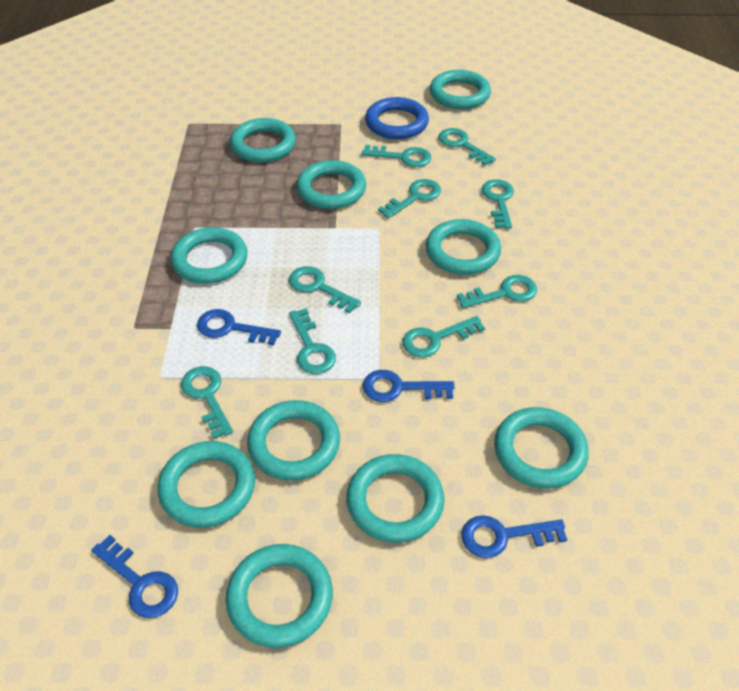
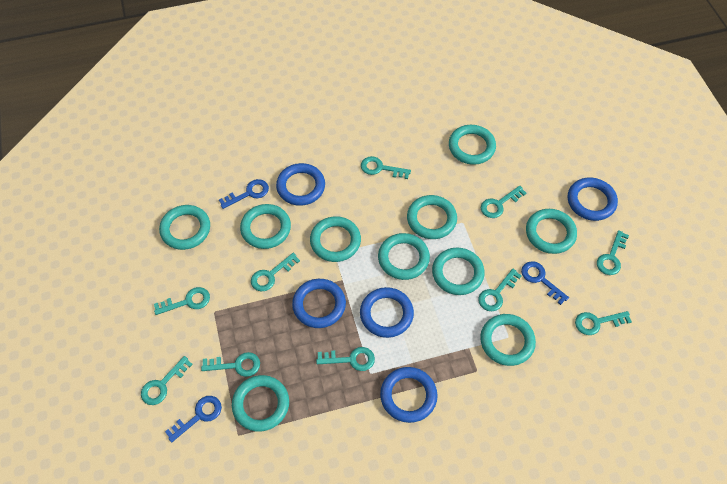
blue key: 4 -> 3
blue ring: 1 -> 5
turquoise key: 9 -> 10

